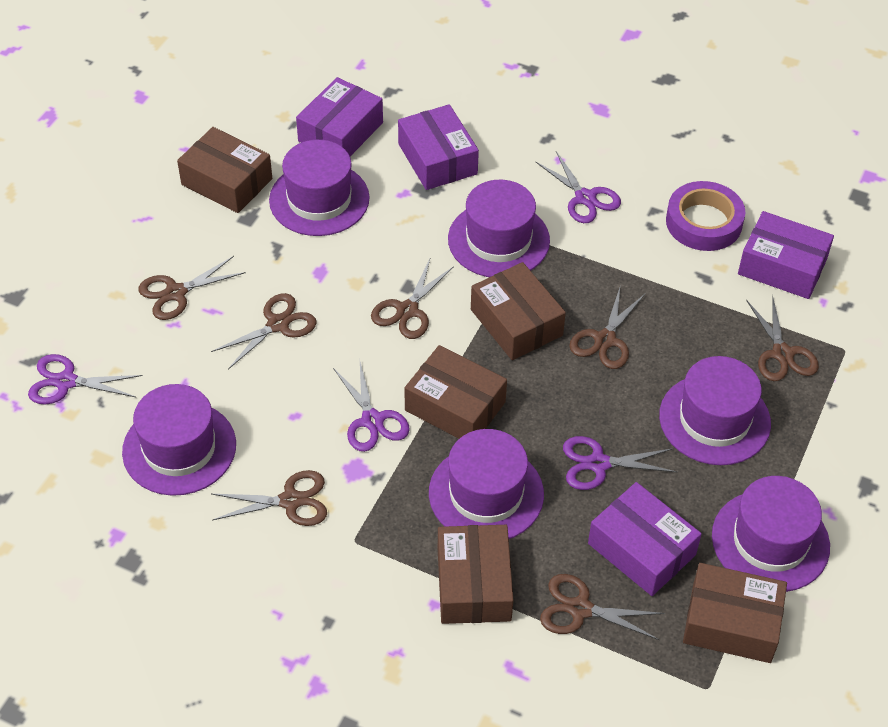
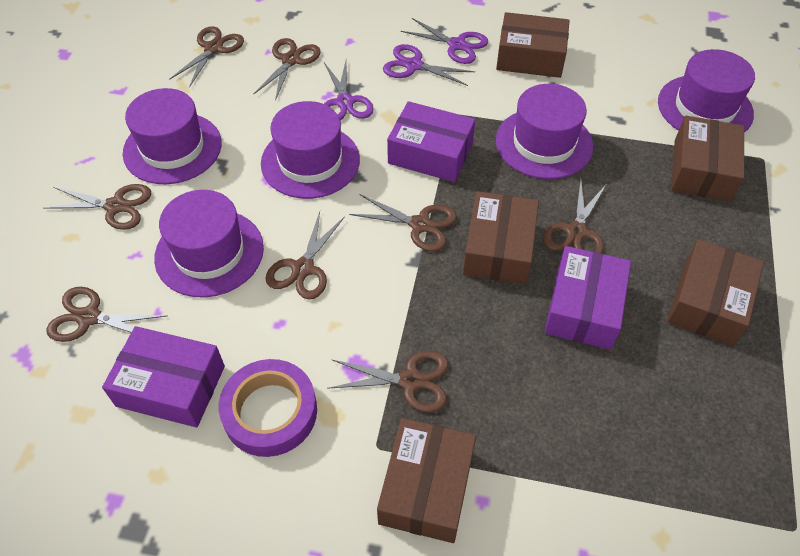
brown scissors: 7 -> 8
purple box: 4 -> 3
purple hat: 6 -> 5
purple scissors: 4 -> 3

